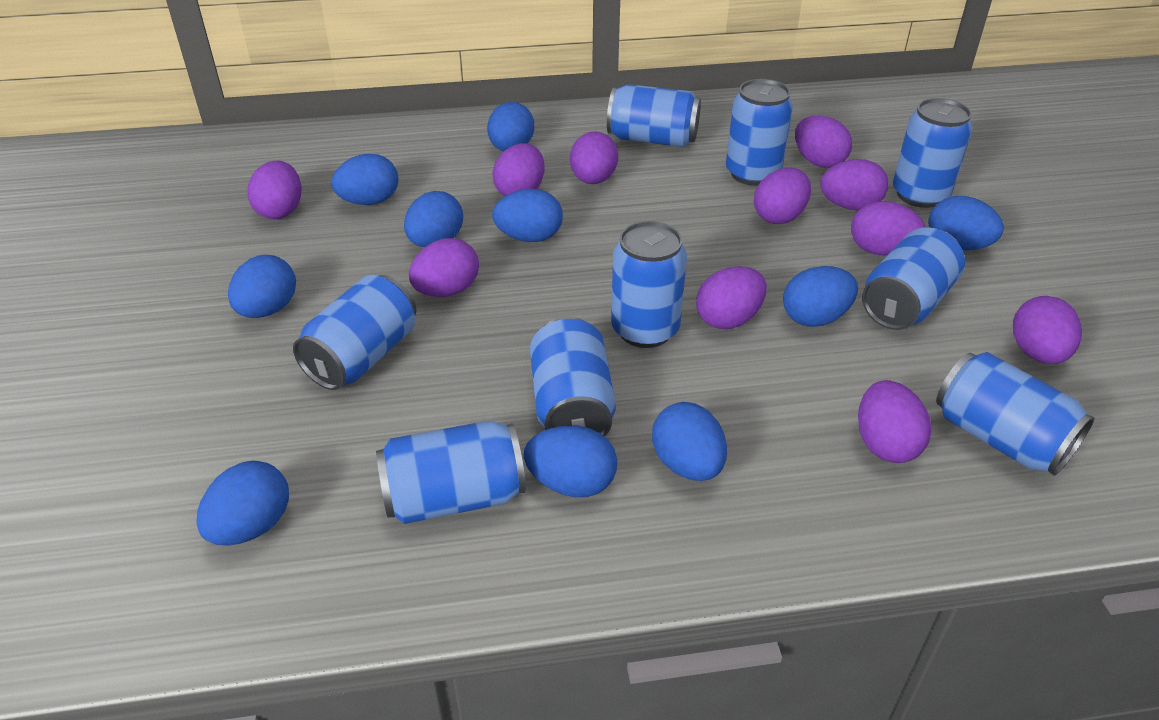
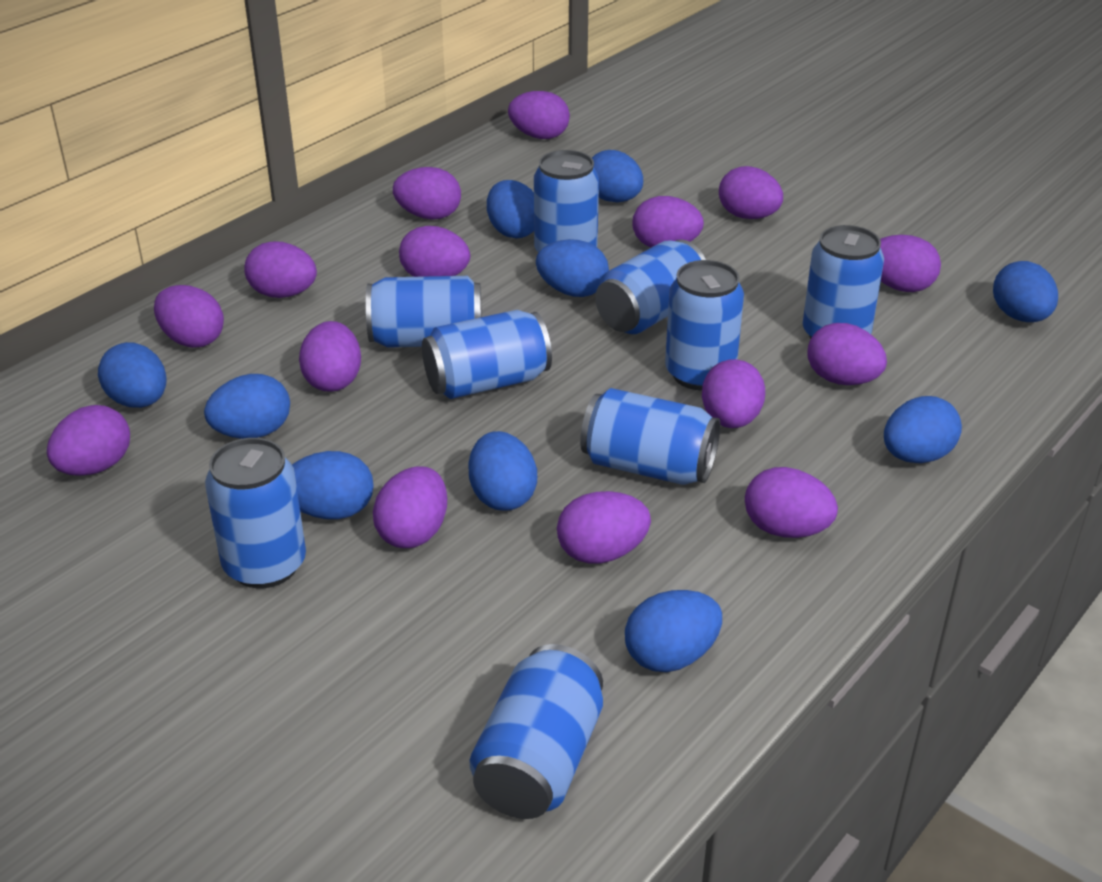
purple egg: 11 -> 15

